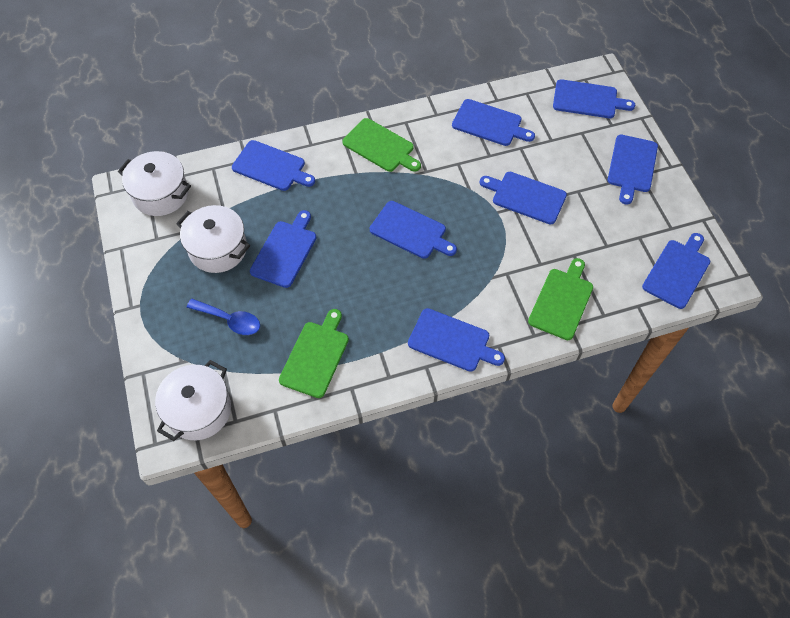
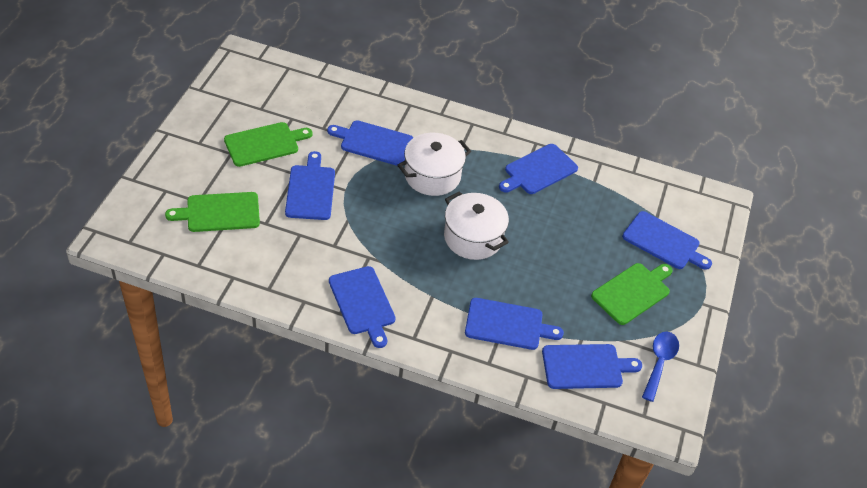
blue cutting board: 9 -> 7
white pot: 3 -> 2

